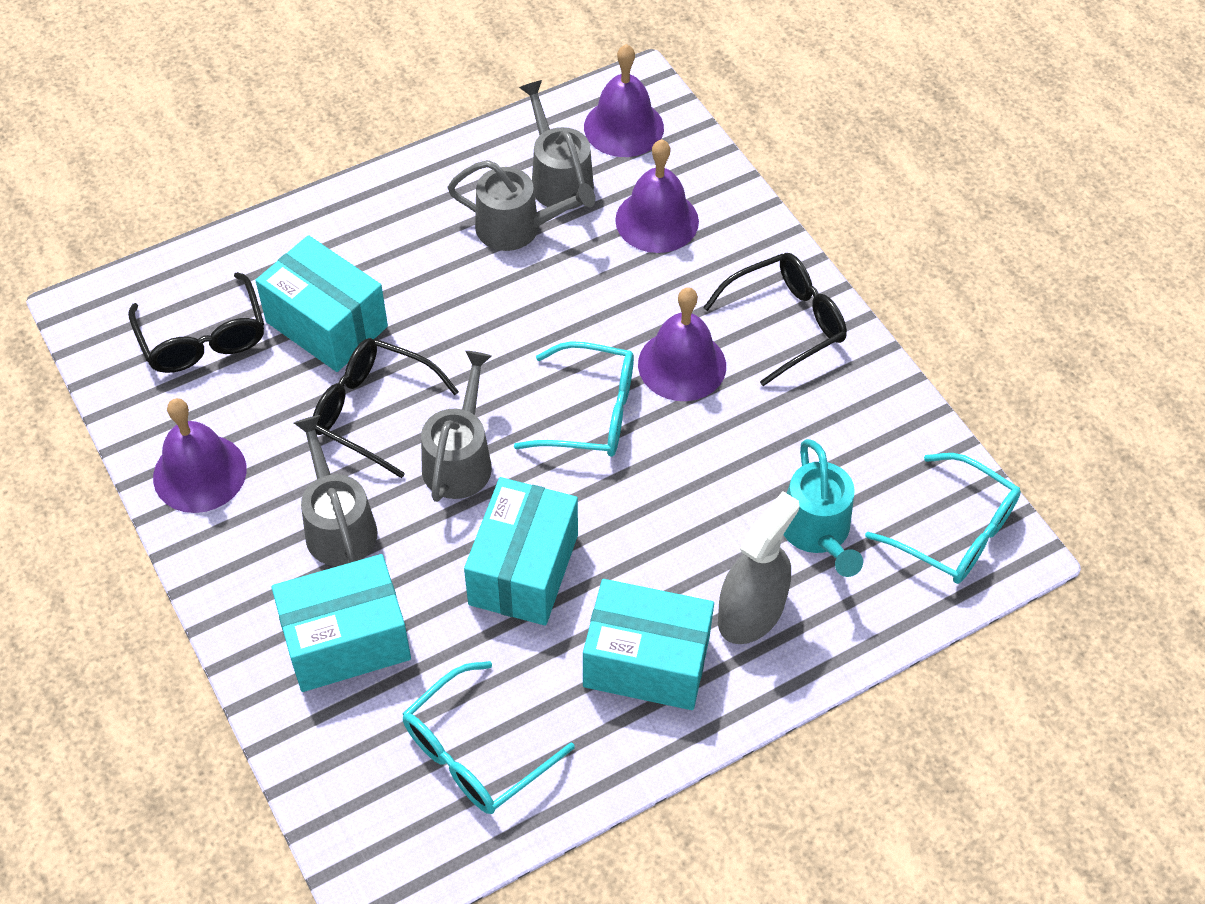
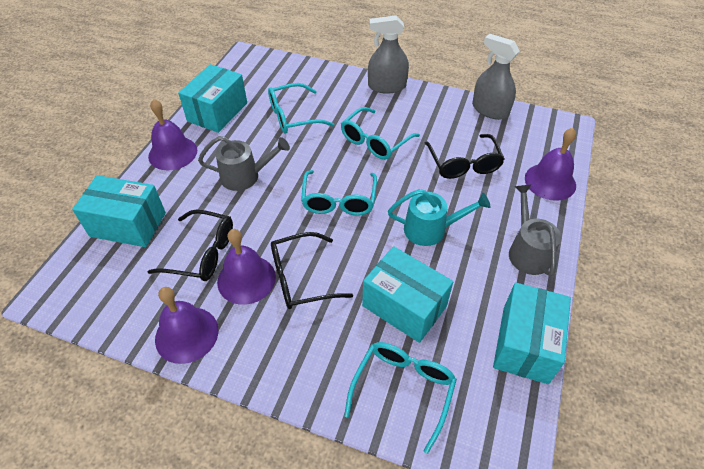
grey spray bottle: 1 -> 2
grey watering can: 4 -> 2
turquoise glasses: 3 -> 4

